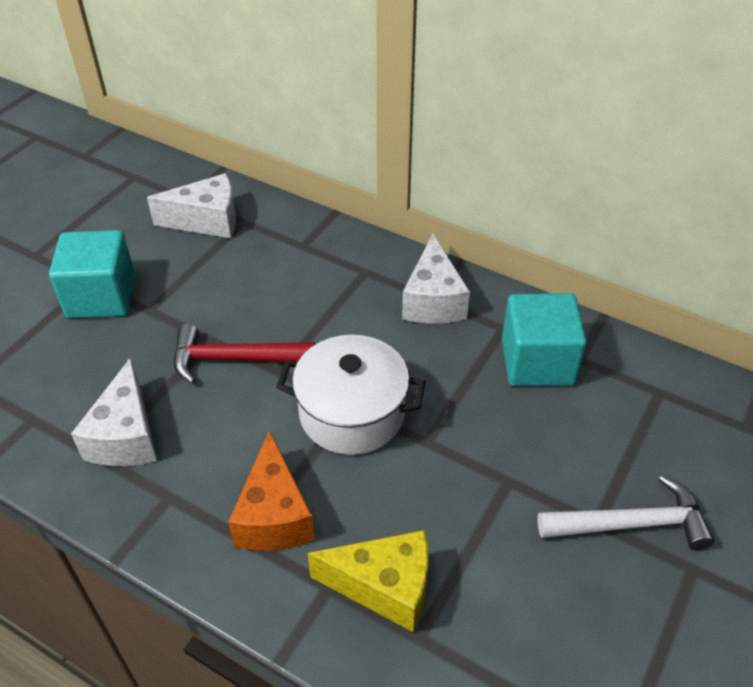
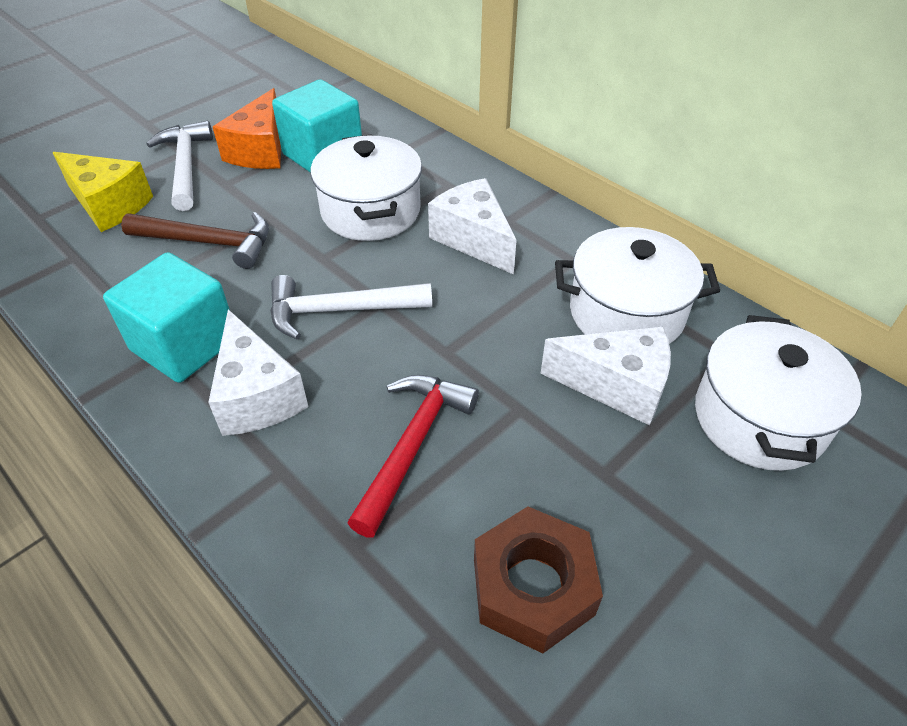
brown hammer: 0 -> 1
brown nut: 0 -> 1
white hammer: 1 -> 2
white pot: 1 -> 3

